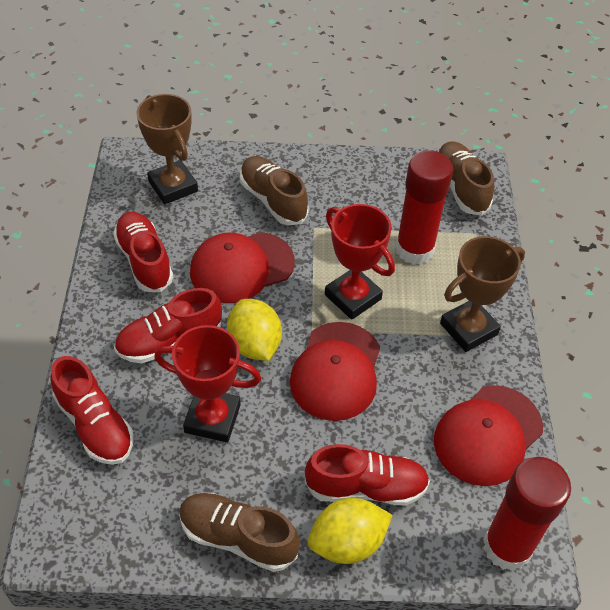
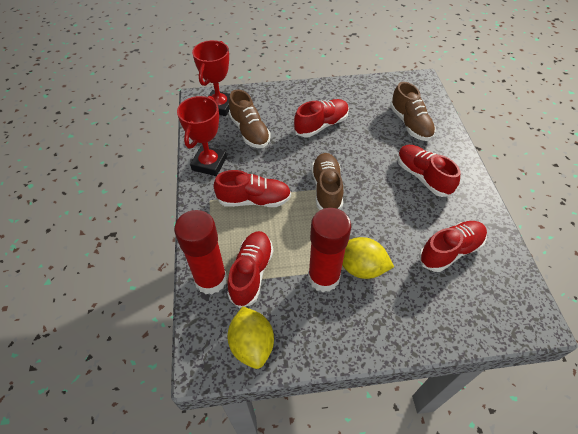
brown trophy: 2 -> 0
red cap: 3 -> 0
red shoe: 4 -> 5

